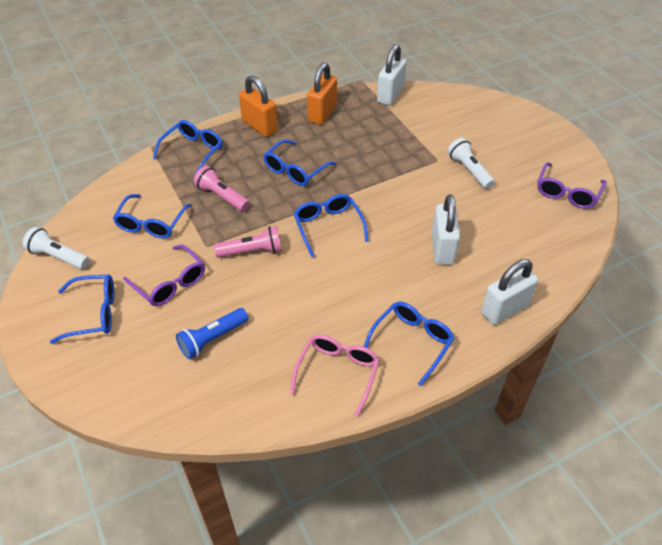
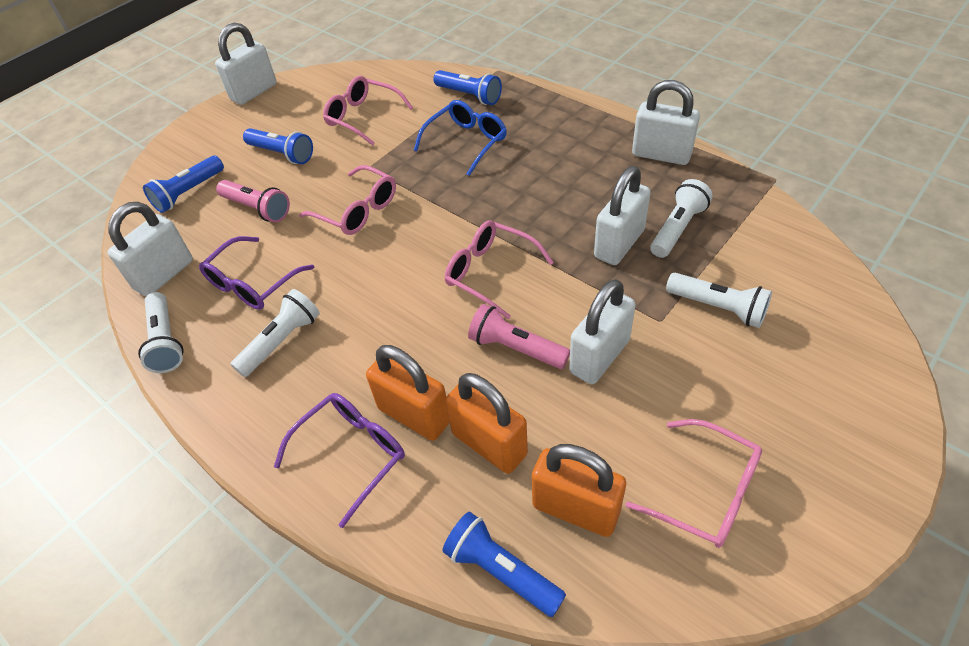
blue flashlight: 1 -> 4
blue glasses: 6 -> 1
orange padlock: 2 -> 3
pink glasses: 1 -> 4
white flashlight: 2 -> 4
white padlock: 3 -> 5

